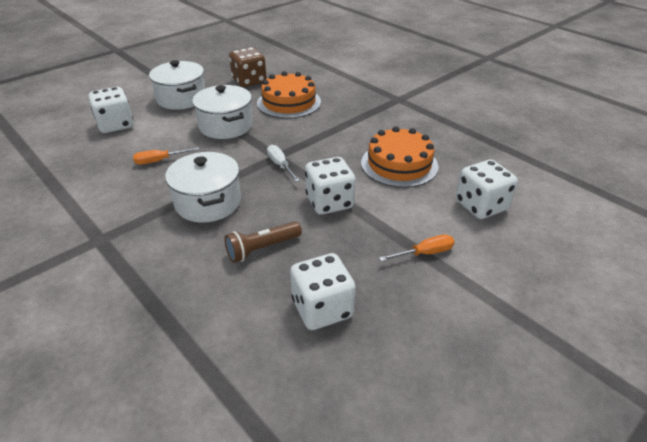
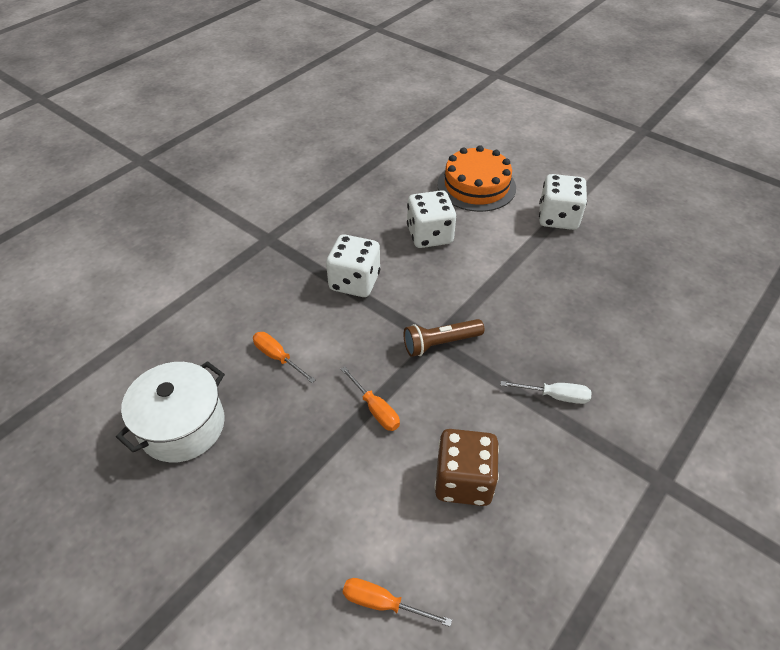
orange cake: 2 -> 1
orange screwdriver: 2 -> 3
white dice: 4 -> 3
white pot: 3 -> 1

